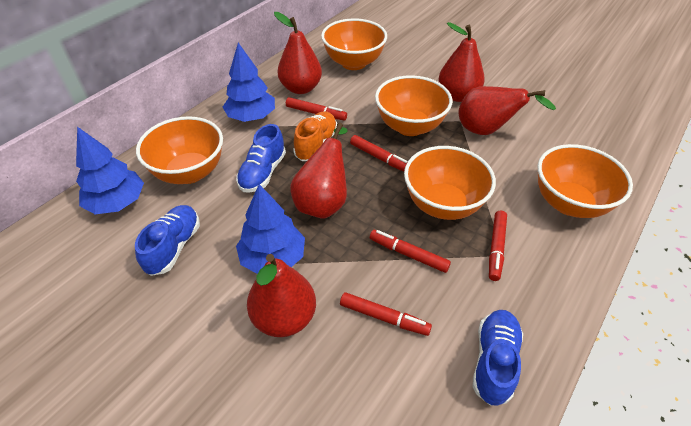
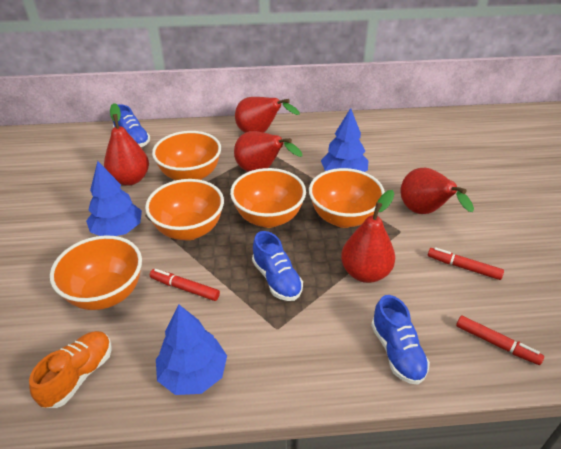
red marker: 5 -> 3

